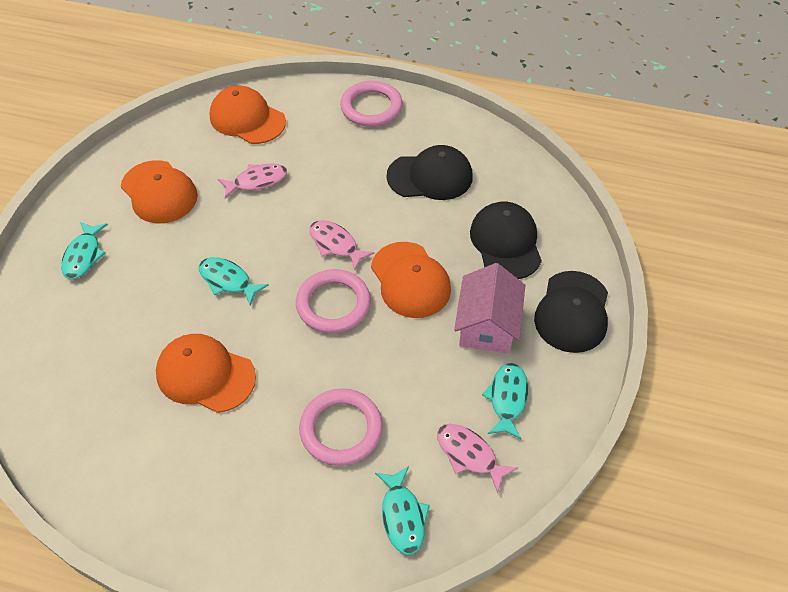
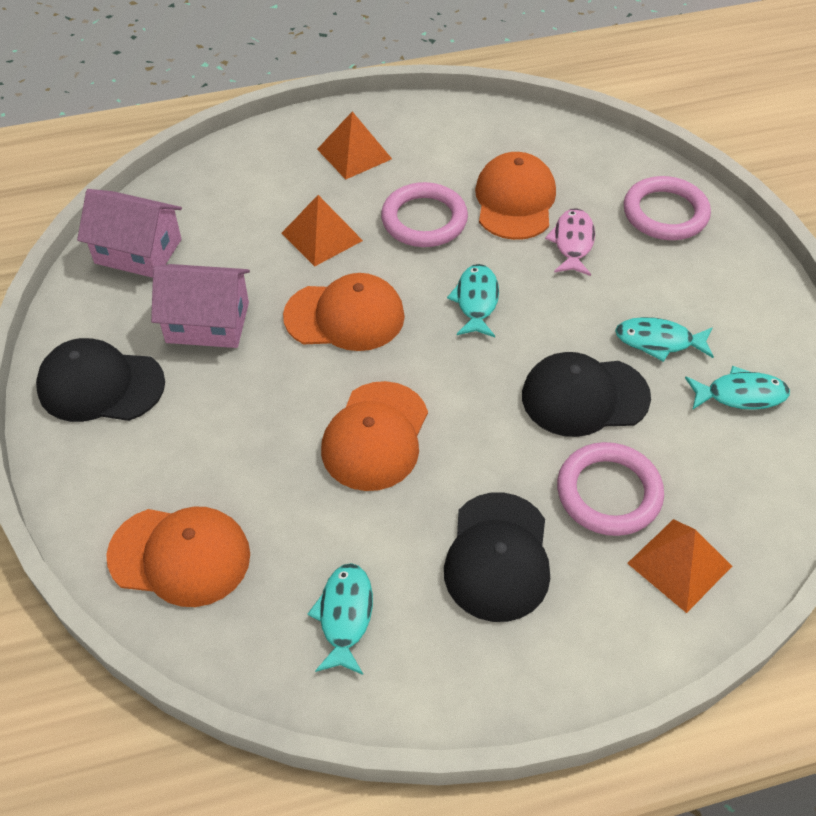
orange pyramid: 0 -> 3
pink fish: 3 -> 1
pink house: 1 -> 2

